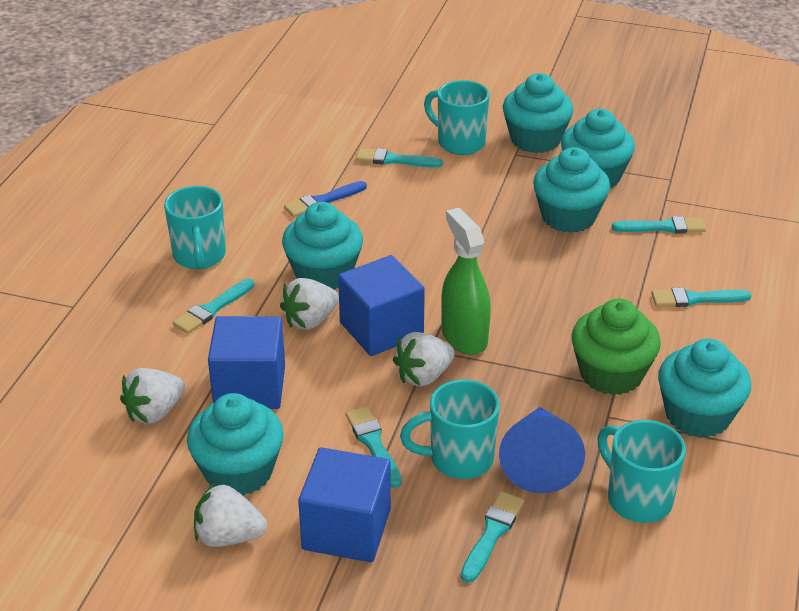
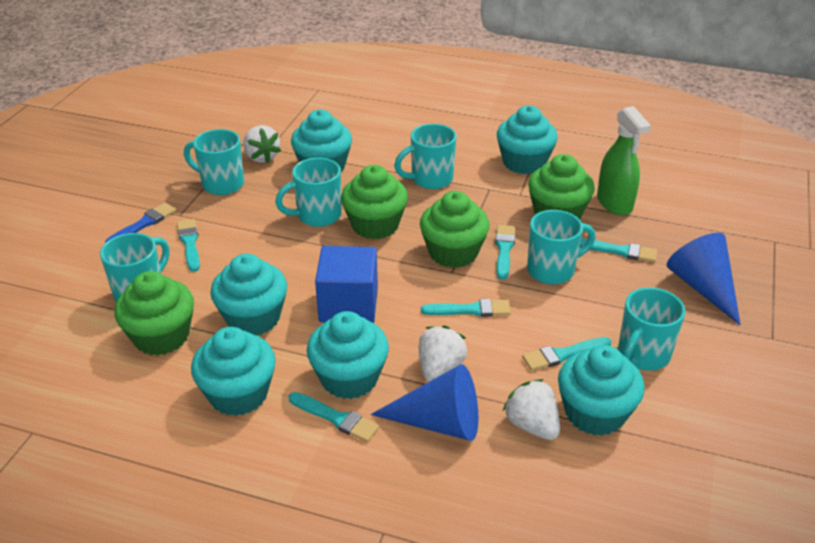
blue cone: 1 -> 2
blue cube: 3 -> 1
green cupcake: 1 -> 4
turquoise mug: 4 -> 6
white strawberry: 4 -> 3

